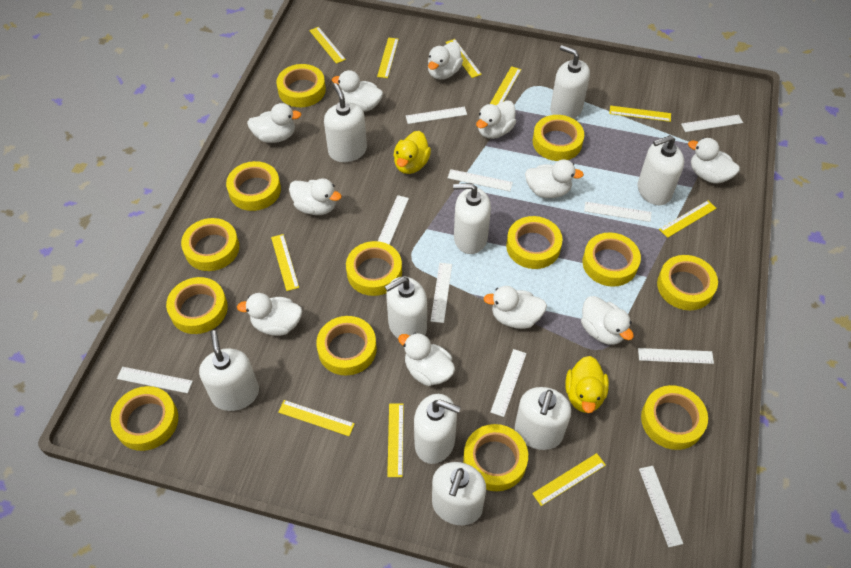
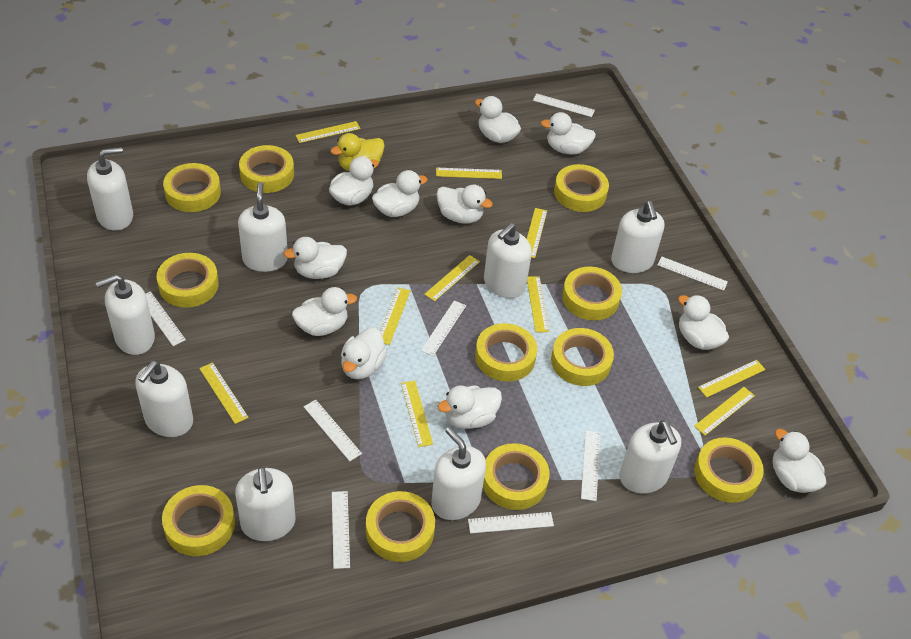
white ruler: 10 -> 8
yellow duck: 2 -> 1
yellow tape: 13 -> 11

